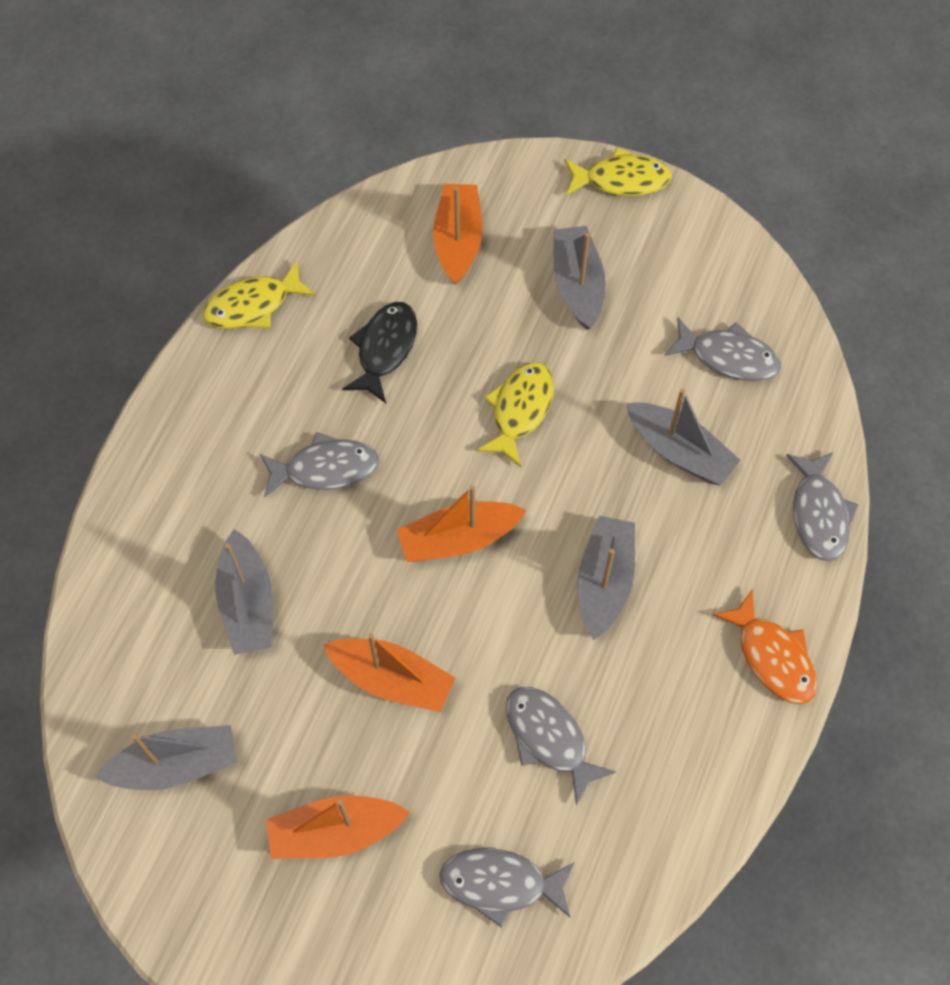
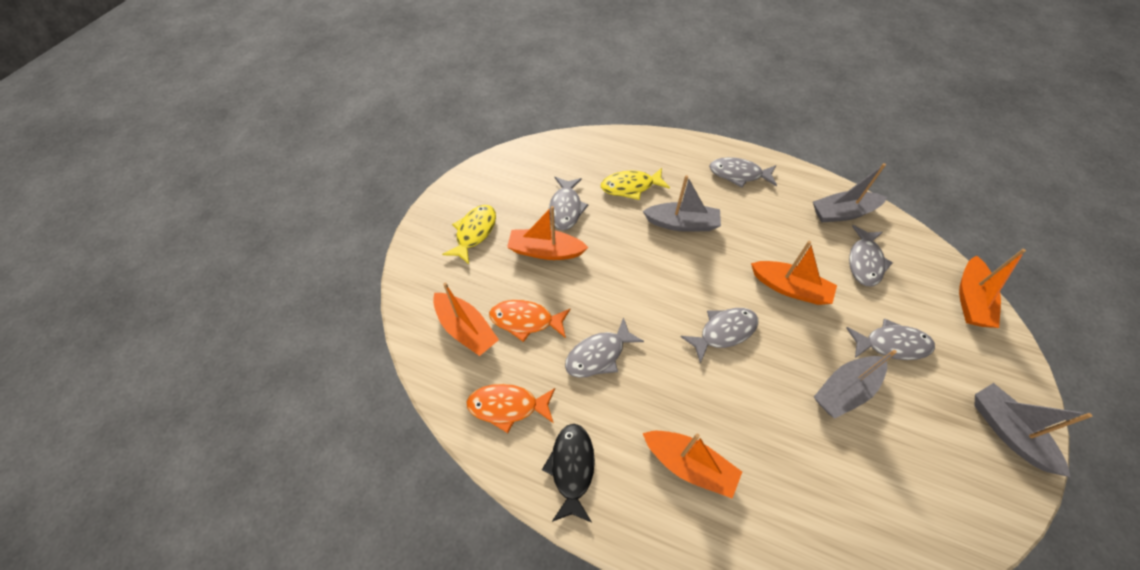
grey boat: 5 -> 4
grey fish: 5 -> 6
orange boat: 4 -> 5
orange fish: 1 -> 2
yellow fish: 3 -> 2

